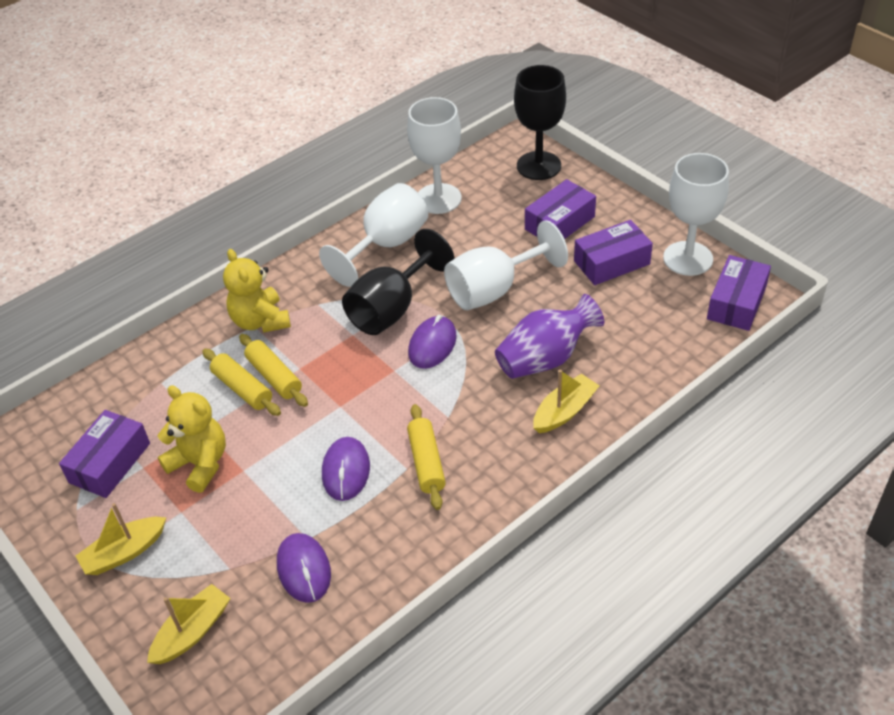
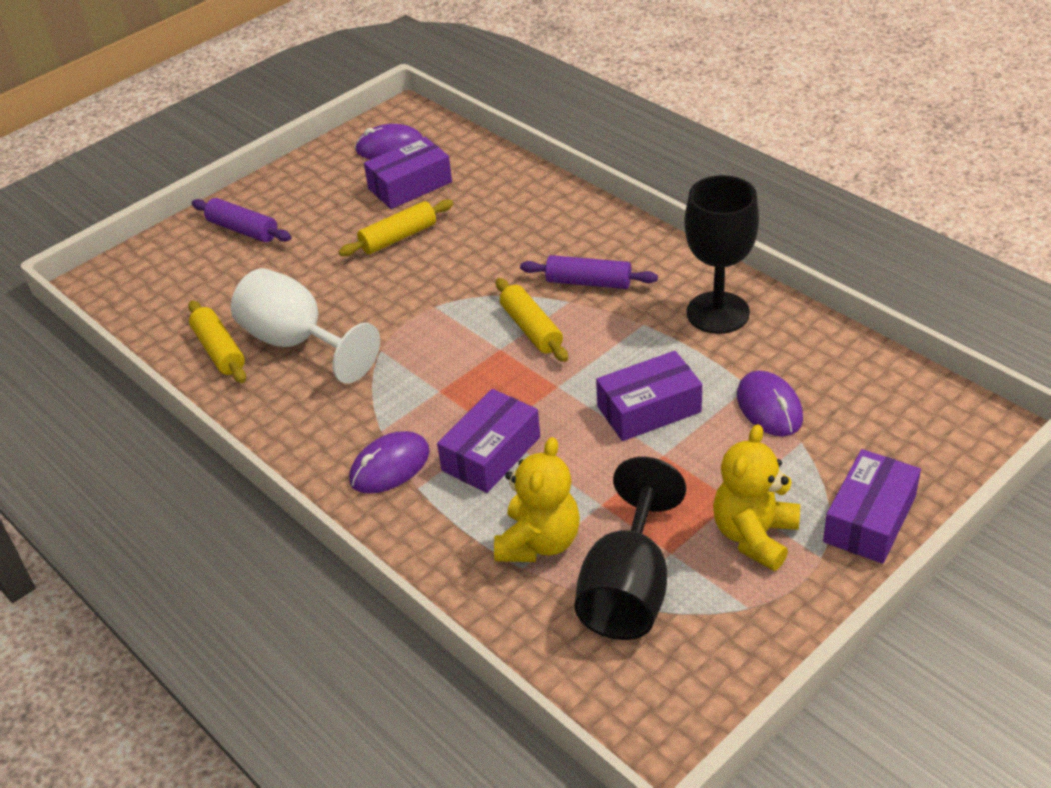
purple rolling pin: 0 -> 2
purple vase: 1 -> 0
white goblet: 4 -> 1
yellow boat: 3 -> 0

